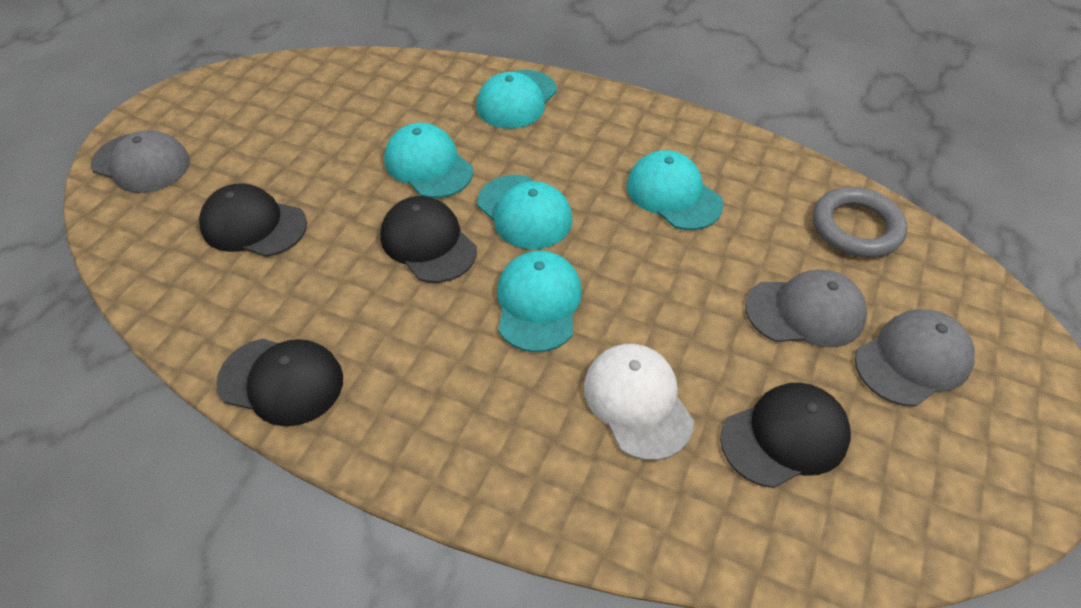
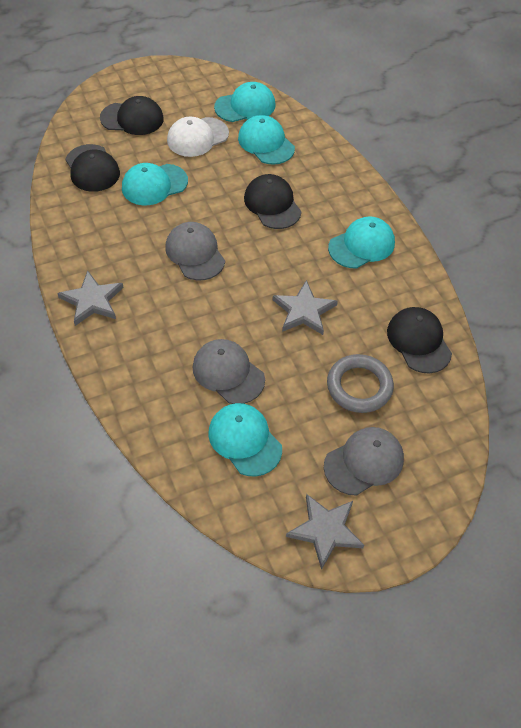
grey star: 0 -> 3

